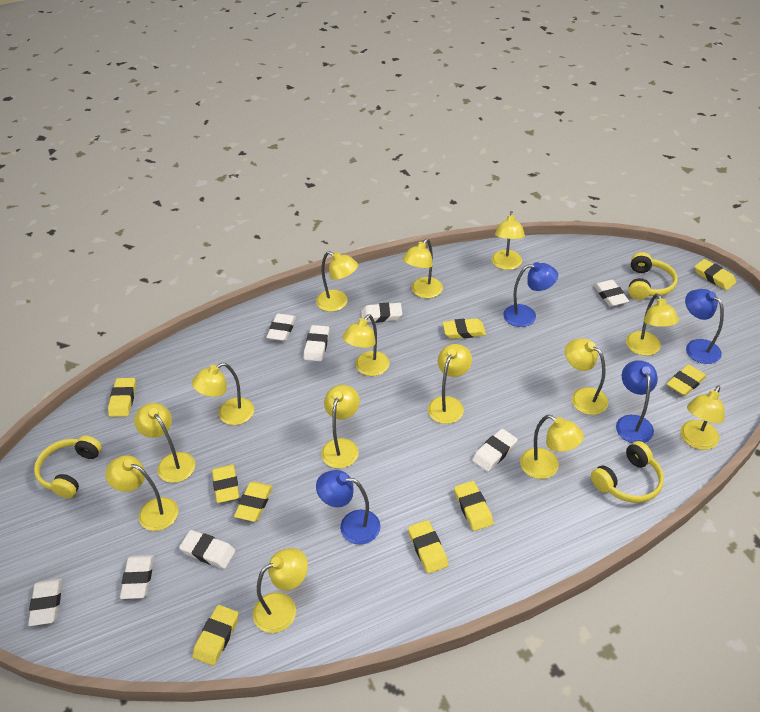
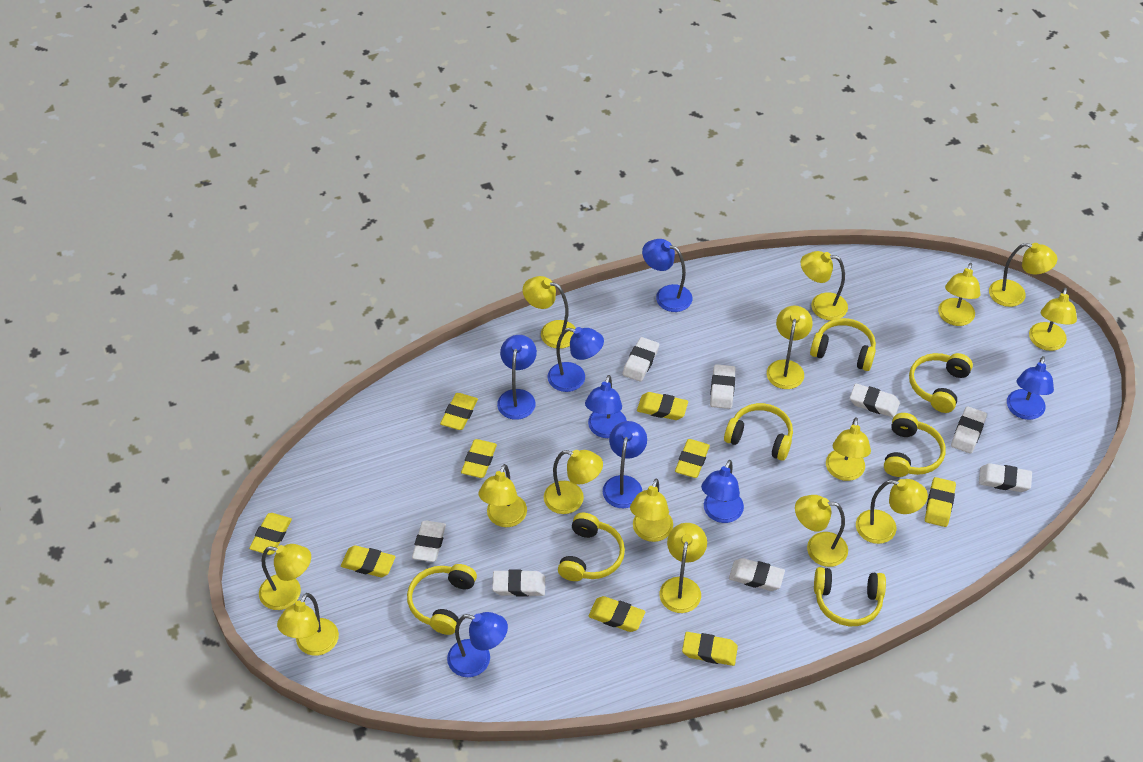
blue lamp: 4 -> 8
yellow headphones: 3 -> 7
yellow lamp: 14 -> 15

